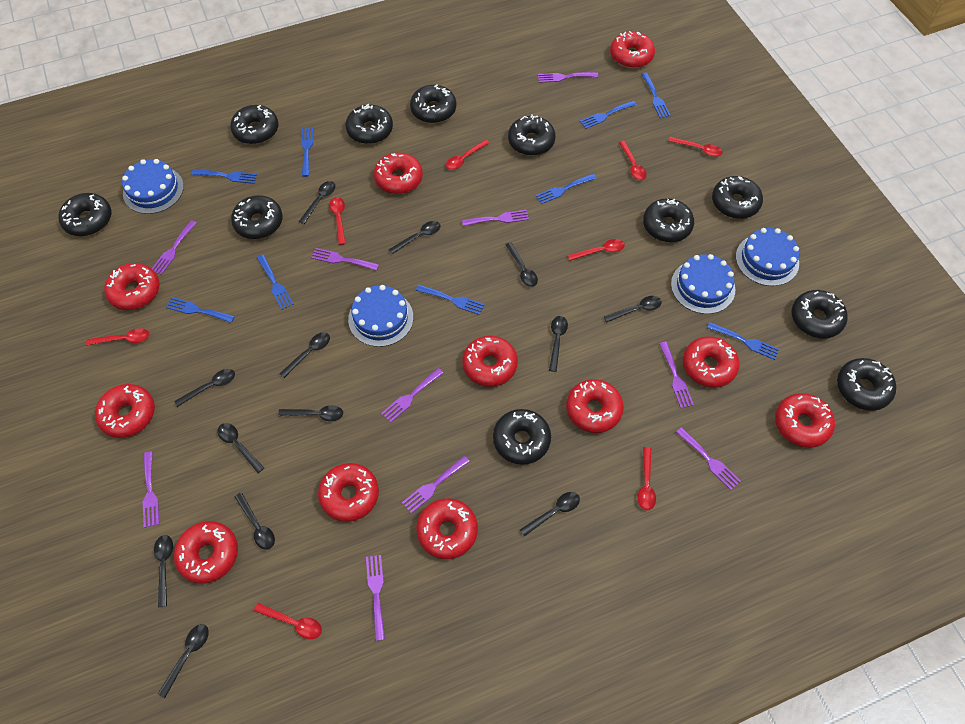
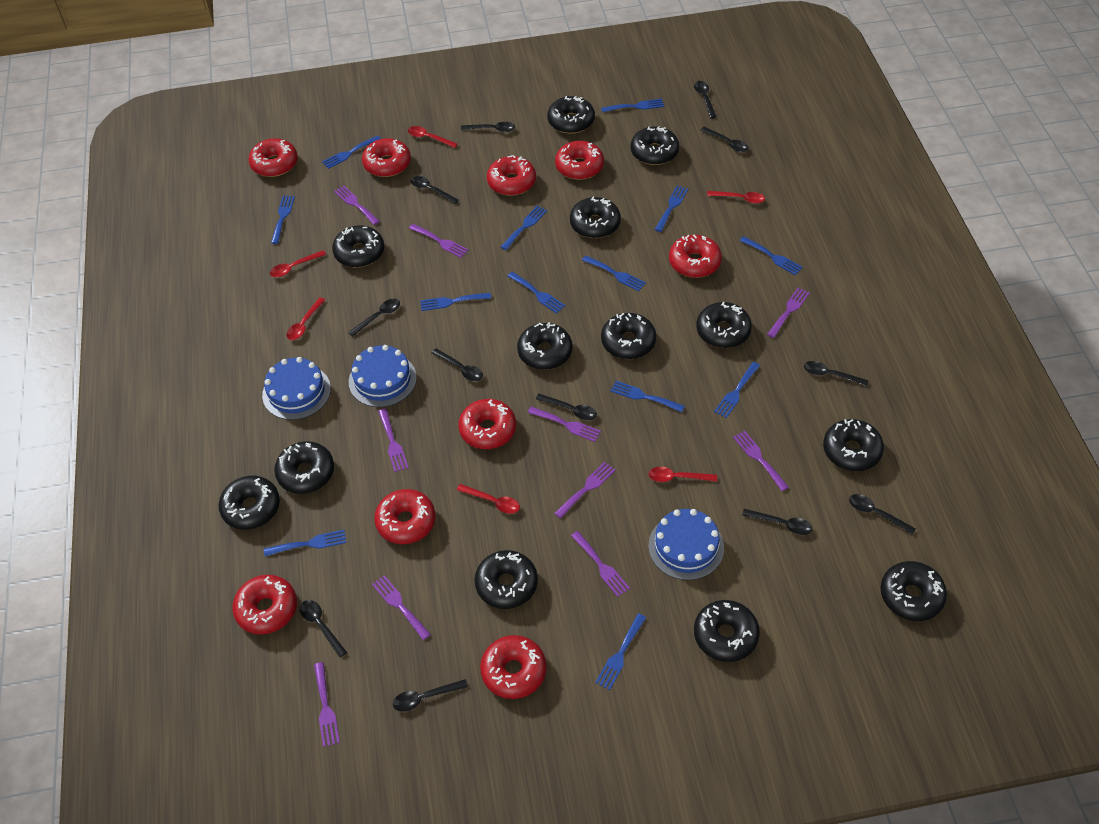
black donut: 11 -> 13
black spoon: 13 -> 12
blue cake: 4 -> 3
blue fork: 9 -> 13
red donut: 11 -> 9
red spoon: 8 -> 6

